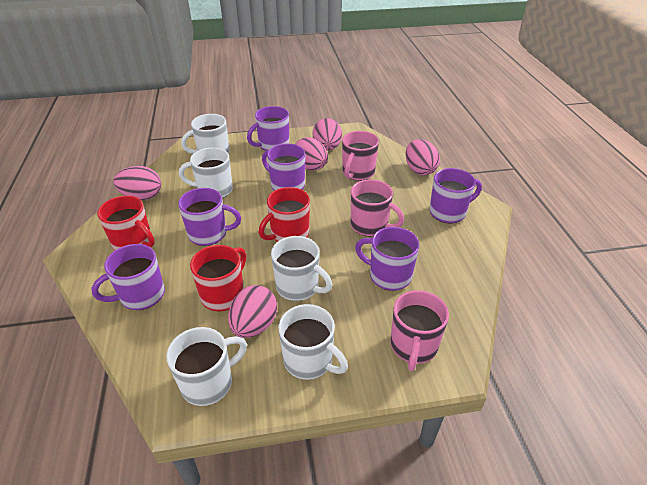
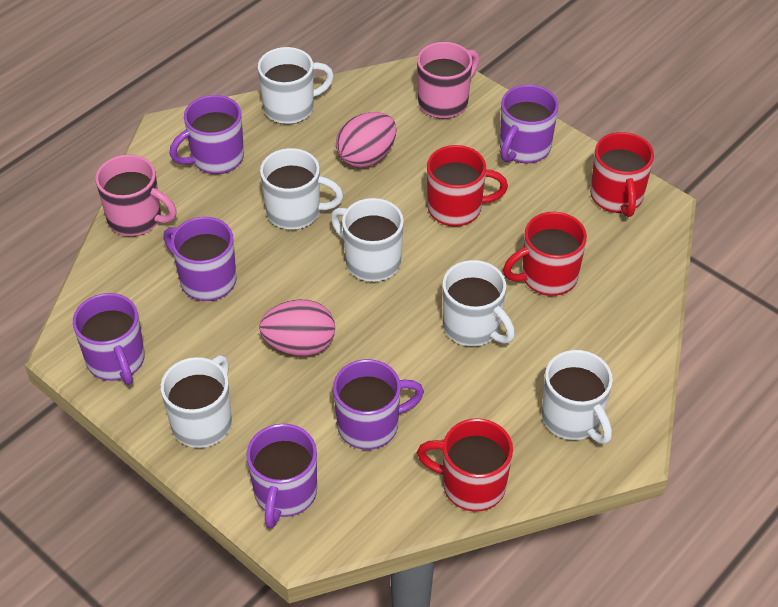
pink egg: 5 -> 2
pink mug: 3 -> 2
red mug: 3 -> 4
white mug: 5 -> 6

